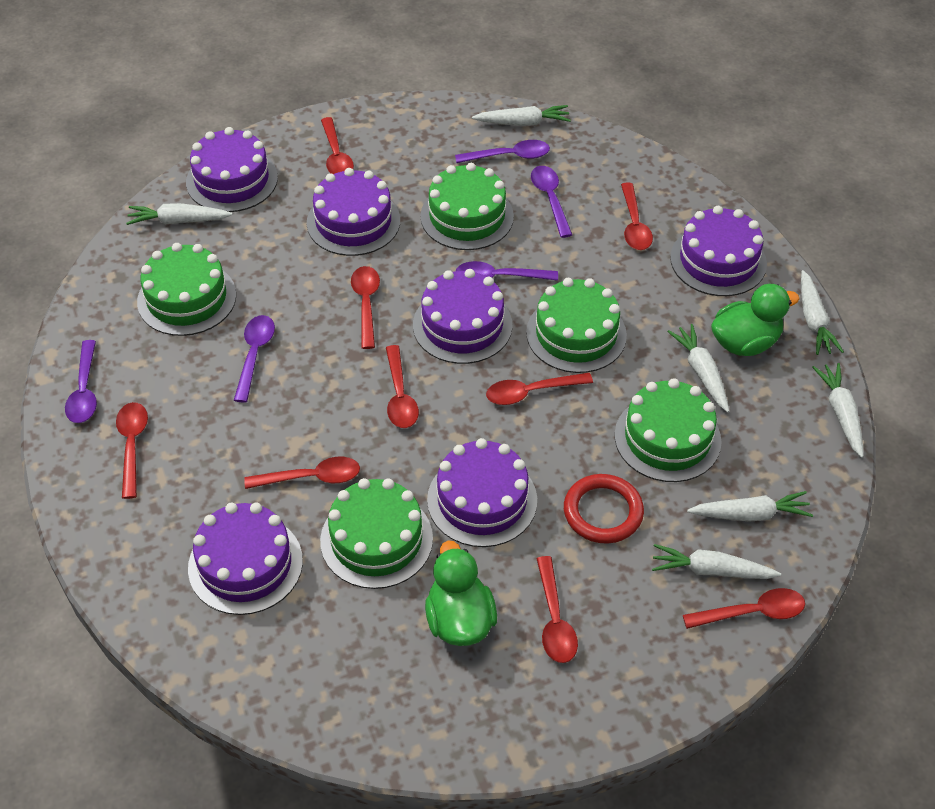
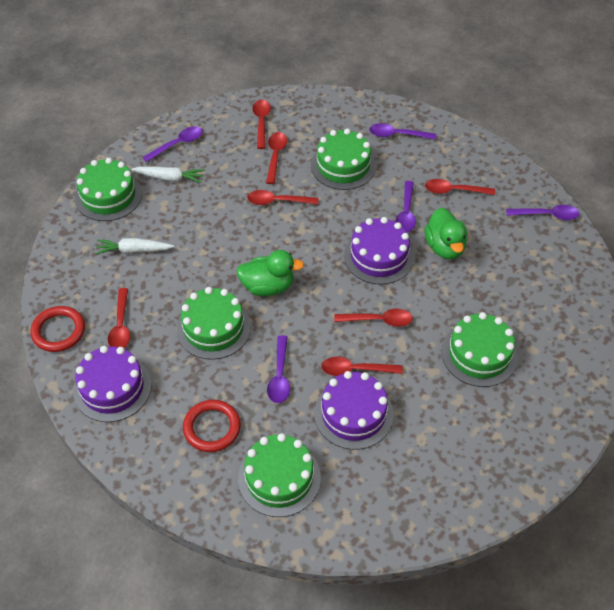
purple cake: 6 -> 3
red ring: 1 -> 2
red spoon: 9 -> 7
white carrot: 7 -> 2

